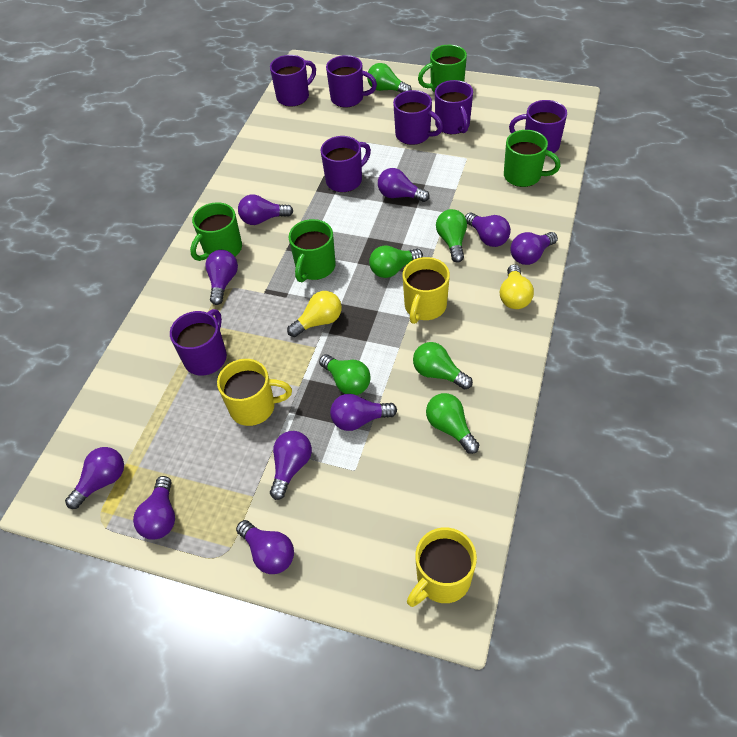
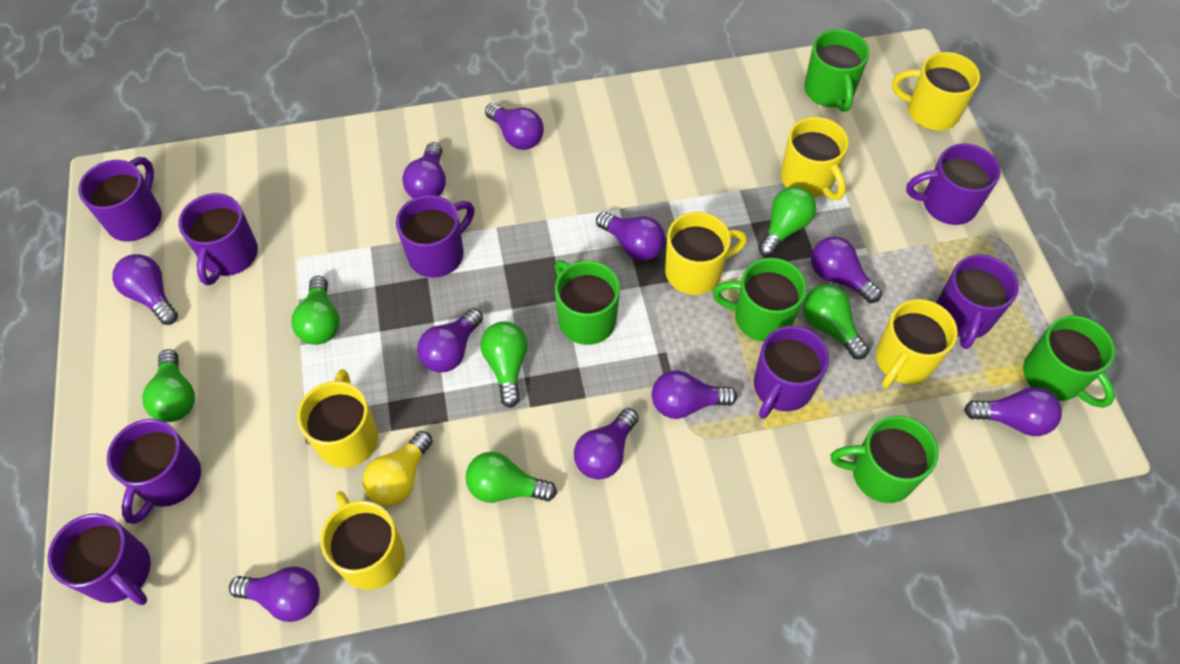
green mug: 4 -> 5
purple mug: 7 -> 8
yellow light bulb: 2 -> 1
yellow mug: 3 -> 6

